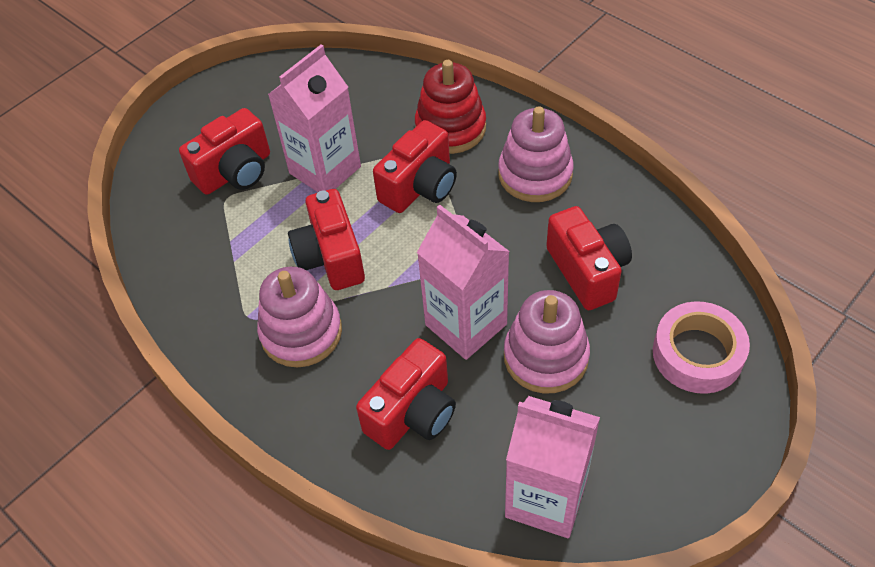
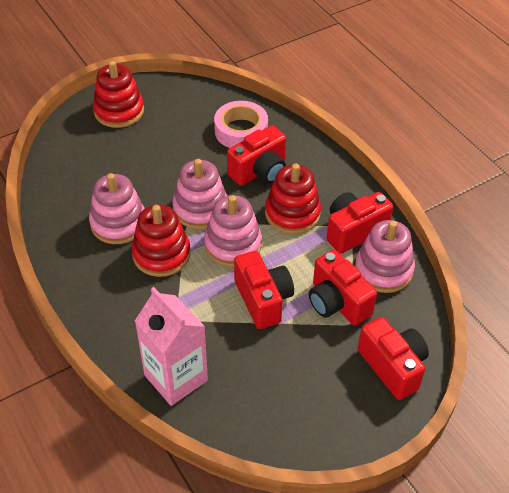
pink carton: 3 -> 1
pink stacking toy: 3 -> 4
red stacking toy: 1 -> 3

